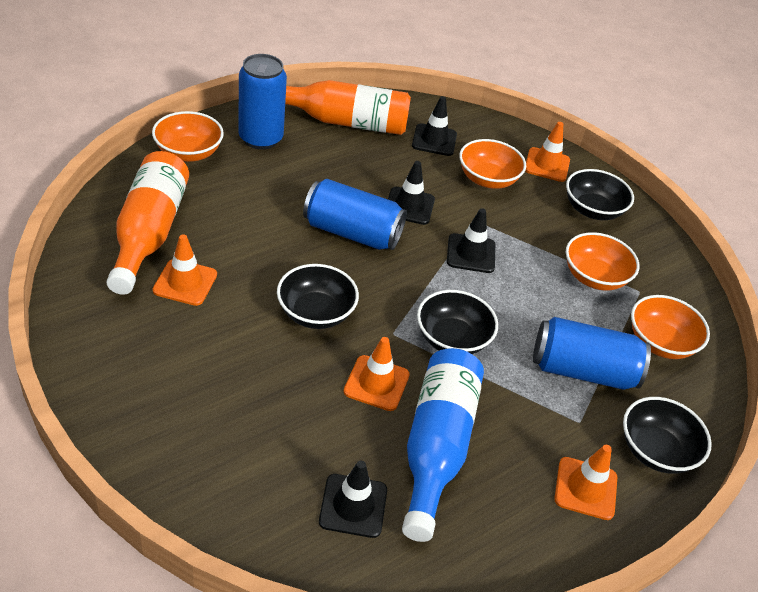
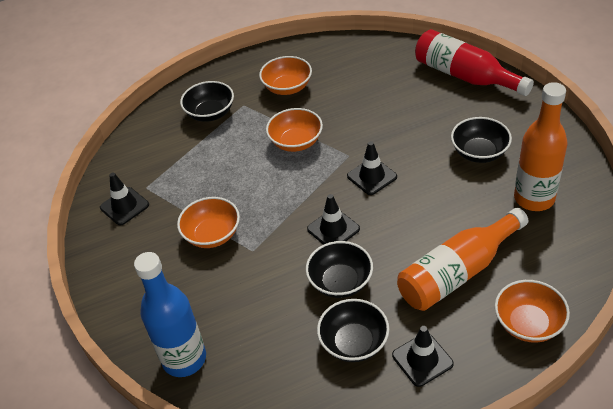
blue can: 3 -> 0
orange traffic cone: 4 -> 0
red bottle: 0 -> 1

